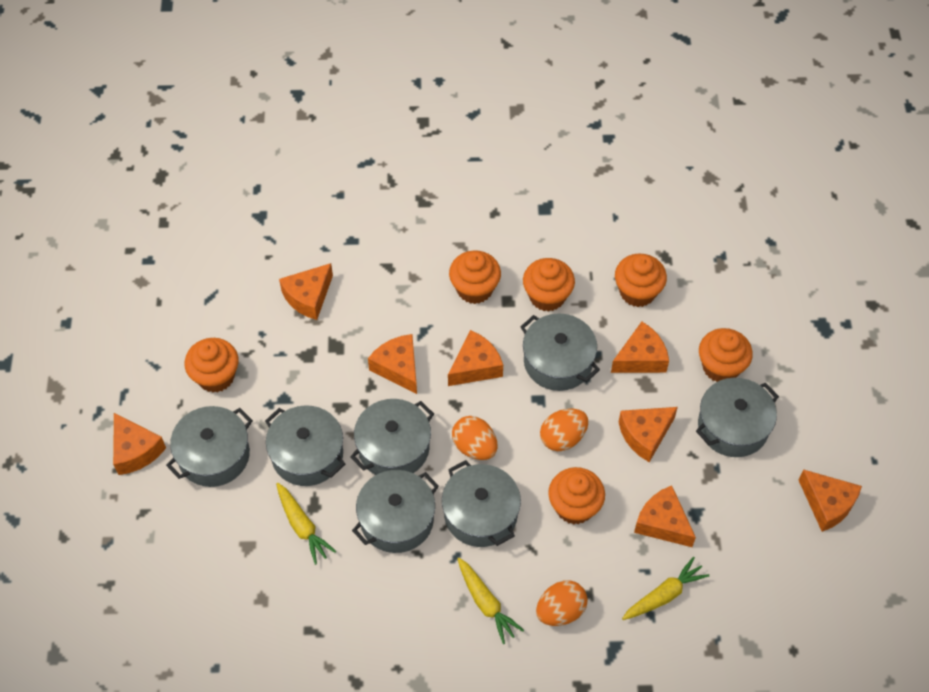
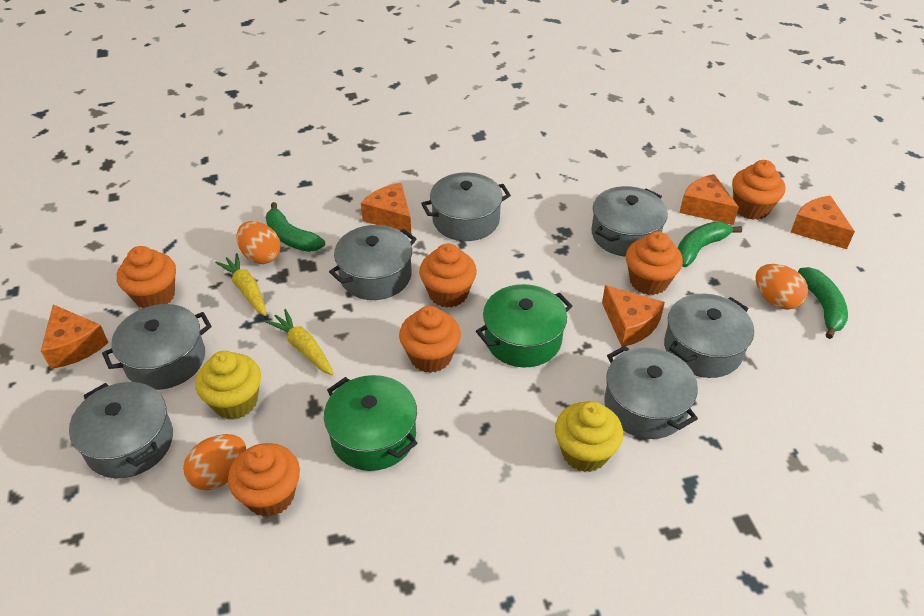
green banana: 0 -> 3
green pot: 0 -> 2
orange cheese: 8 -> 5
yellow carrot: 3 -> 2
yellow cupcake: 0 -> 2

